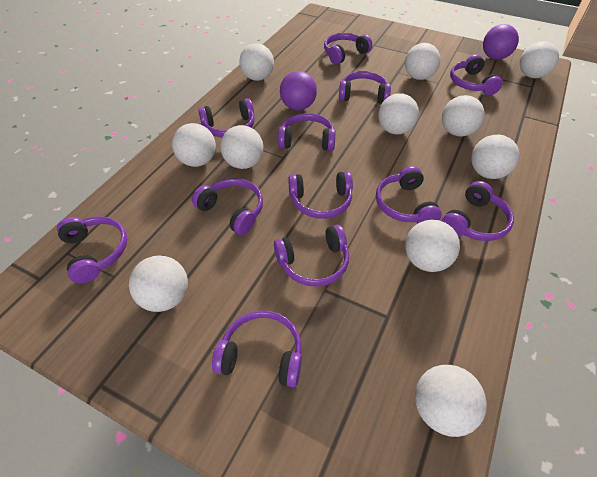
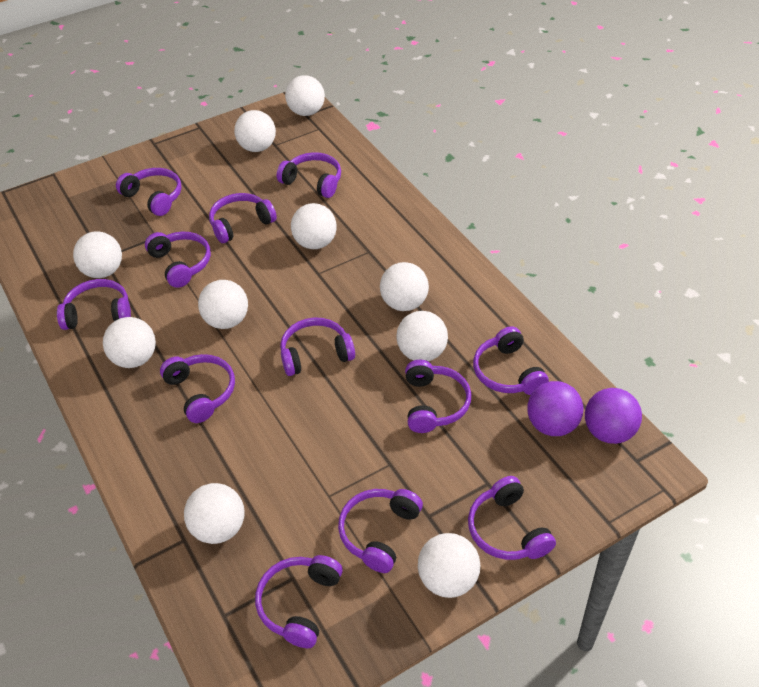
white ball: 11 -> 10

